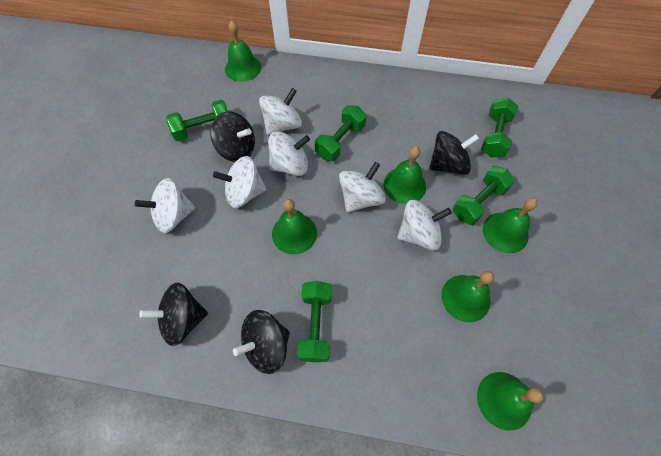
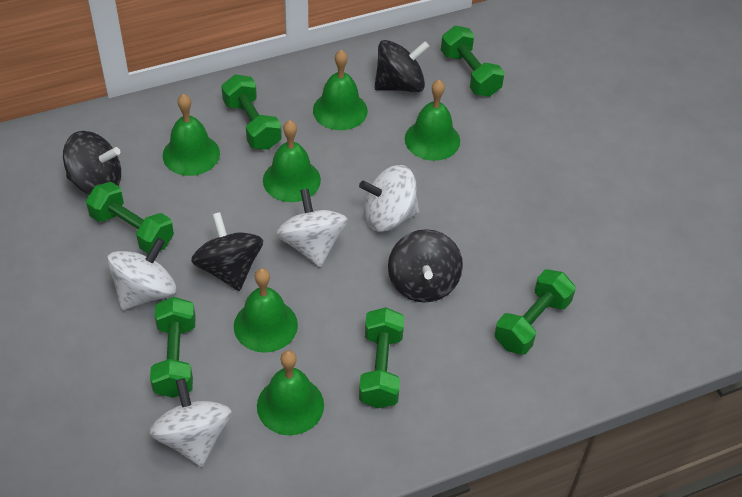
green dumbbell: 5 -> 6
white spinning top: 6 -> 4

